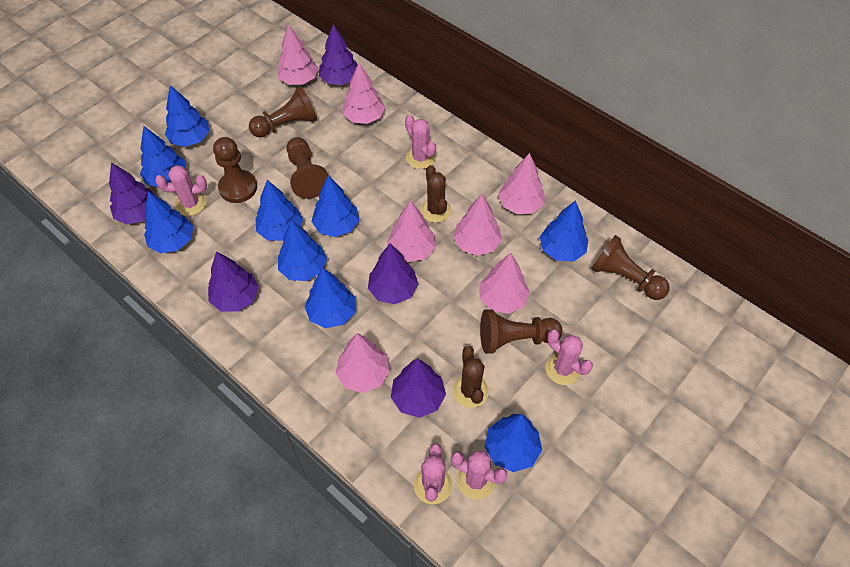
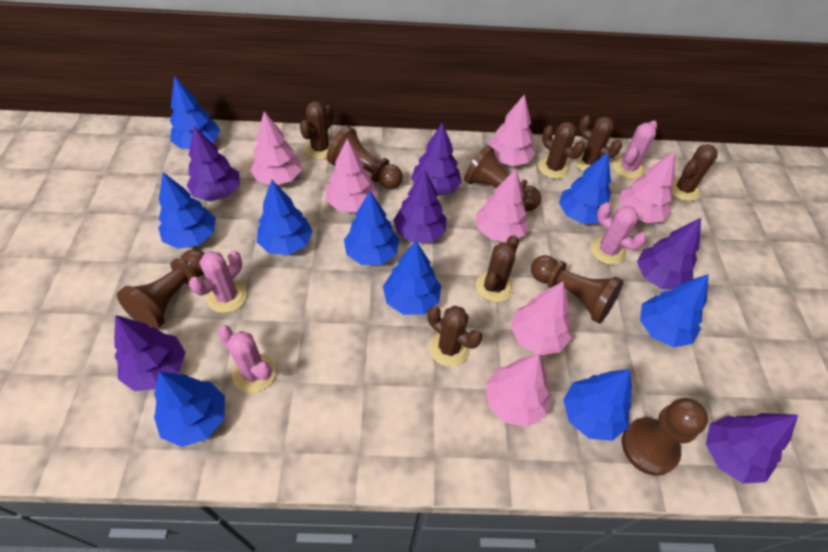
brown cactus: 2 -> 6
pink cactus: 5 -> 4
purple tree: 5 -> 6

